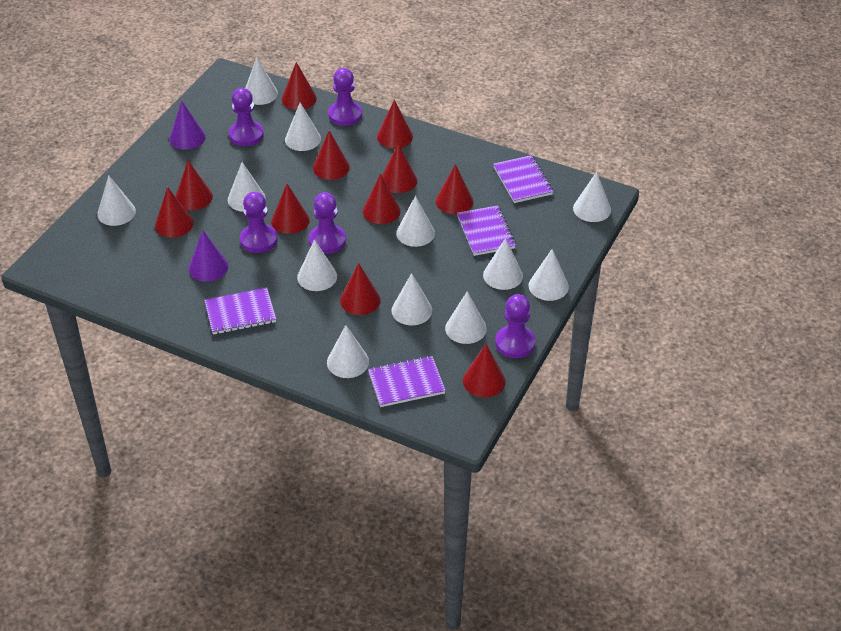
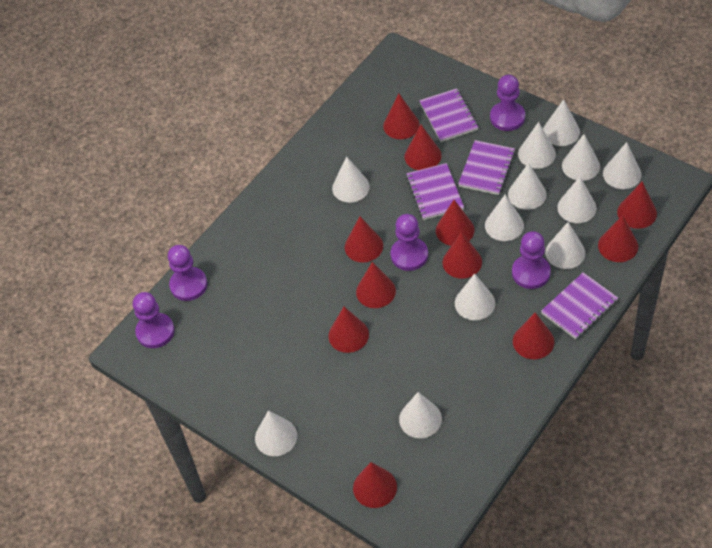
purple cone: 2 -> 0

